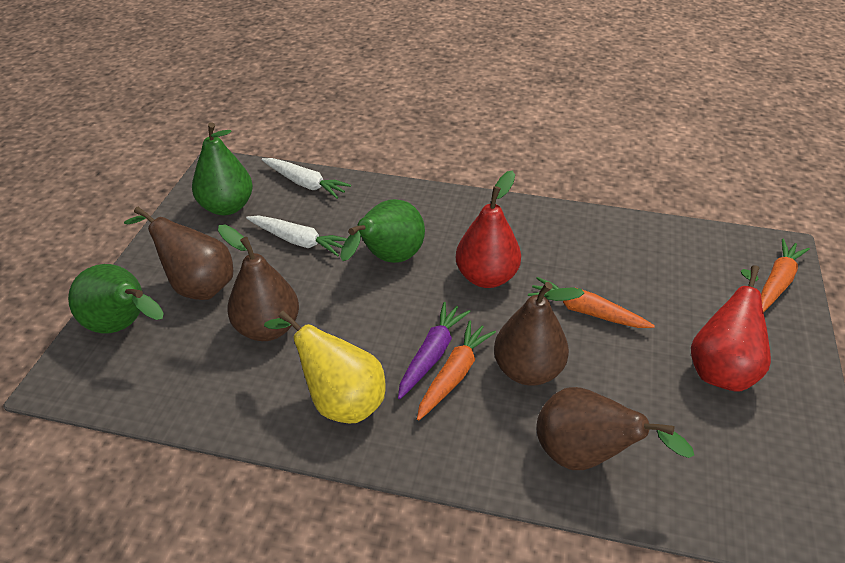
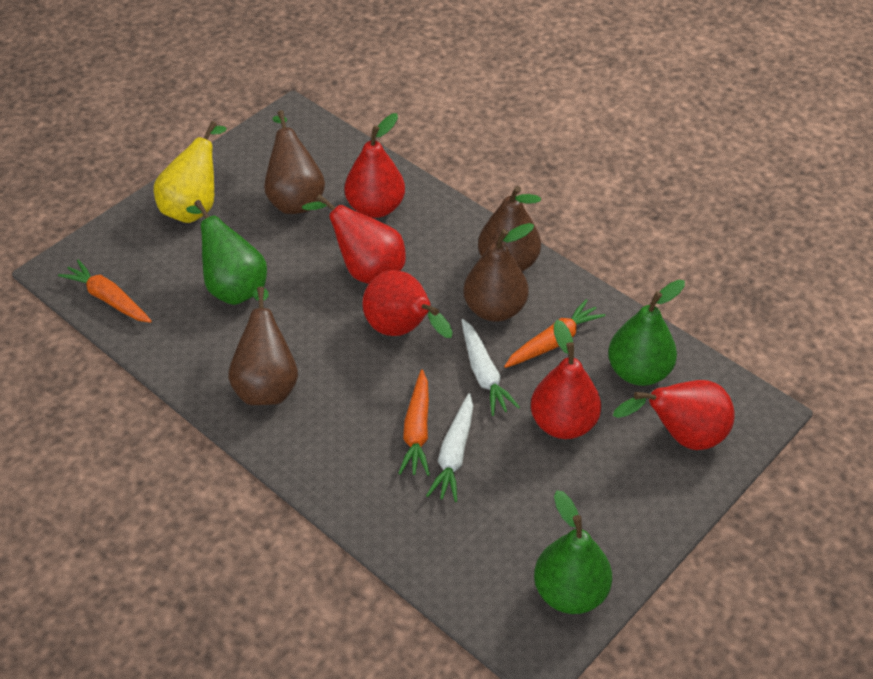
purple carrot: 1 -> 0
red pear: 2 -> 5

